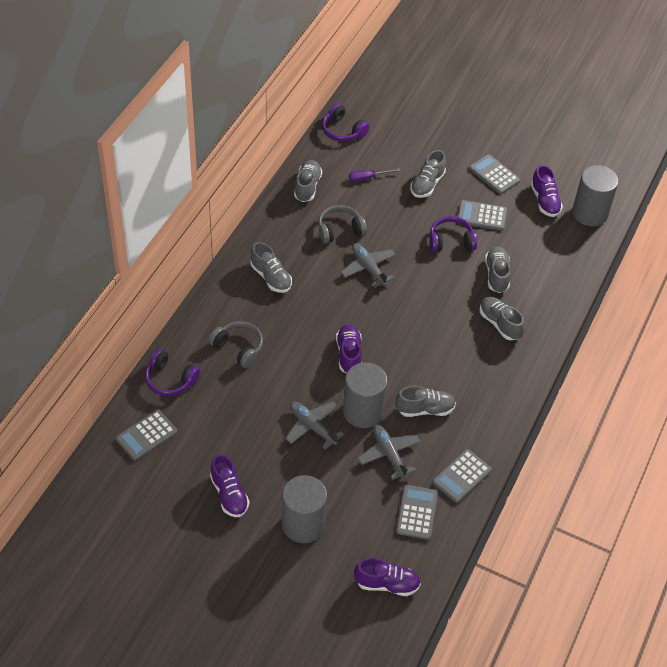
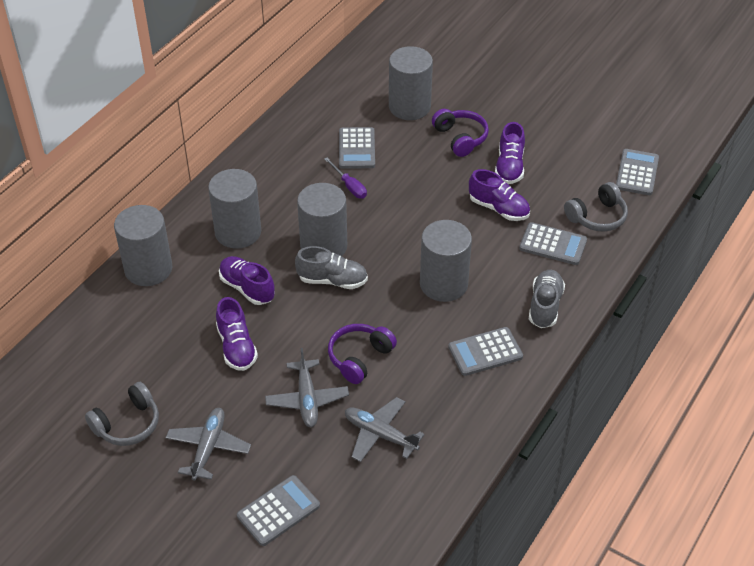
grey cylinder: 3 -> 5
grey shoe: 6 -> 2
purple headphones: 3 -> 2

